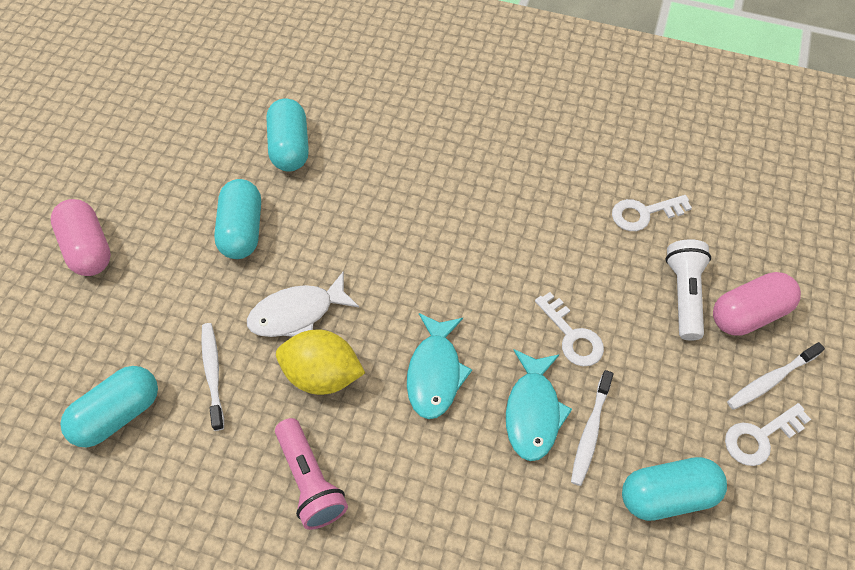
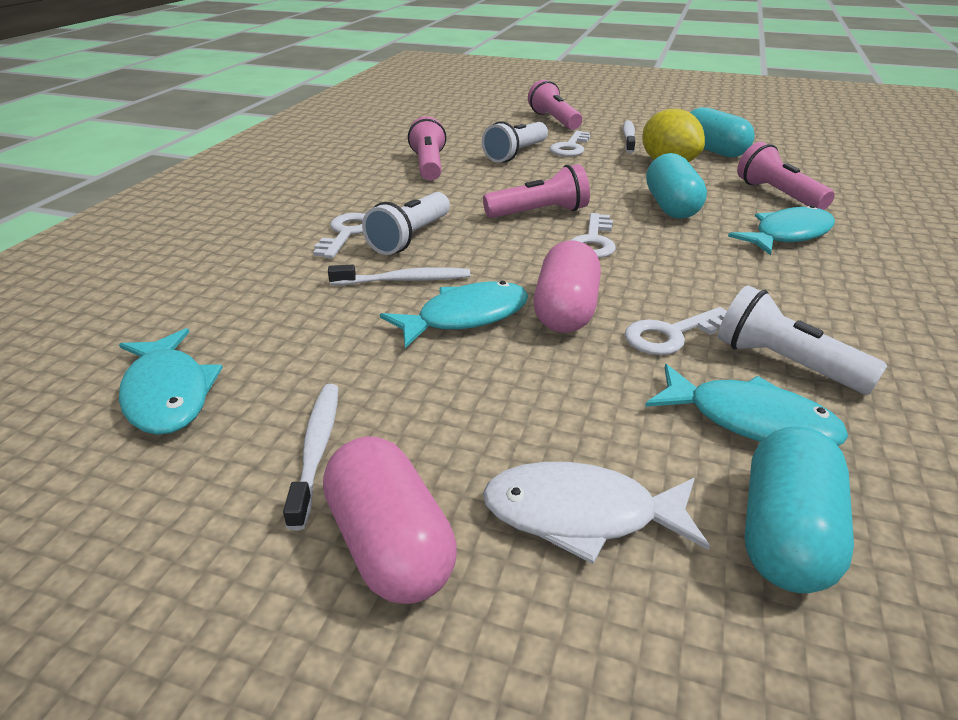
pink flashlight: 1 -> 4
turquoise capsule: 4 -> 3
turquoise fish: 2 -> 4
white flashlight: 1 -> 3
white key: 3 -> 4

